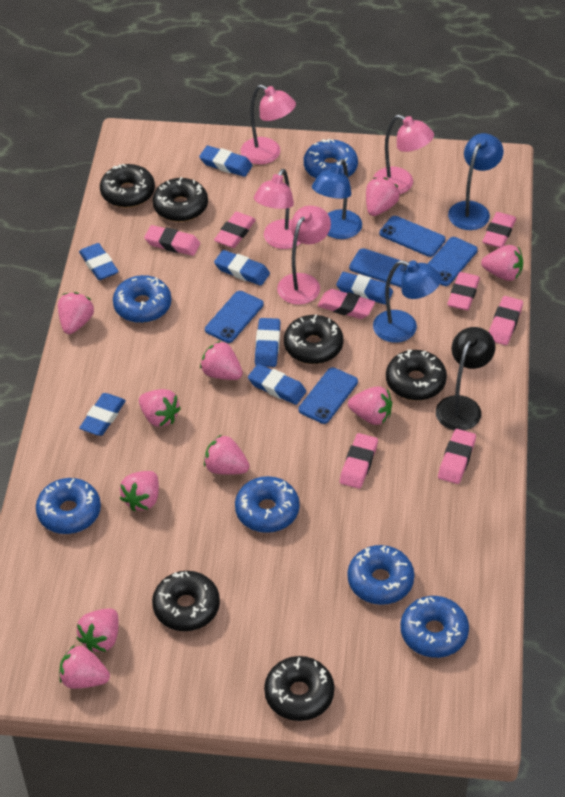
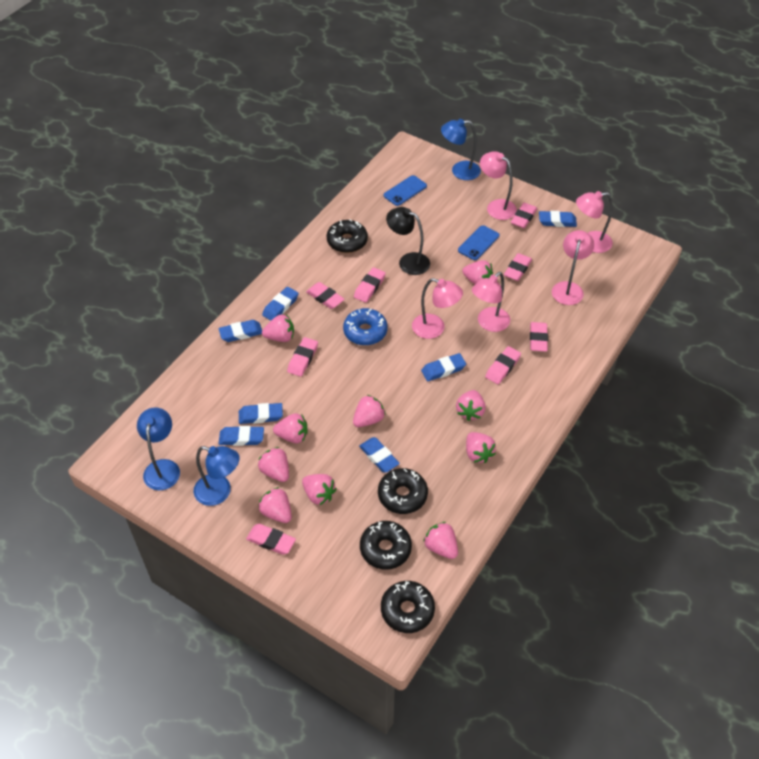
black donut: 6 -> 4
blue donut: 6 -> 1
blue phone: 5 -> 2
pink lamp: 4 -> 5

